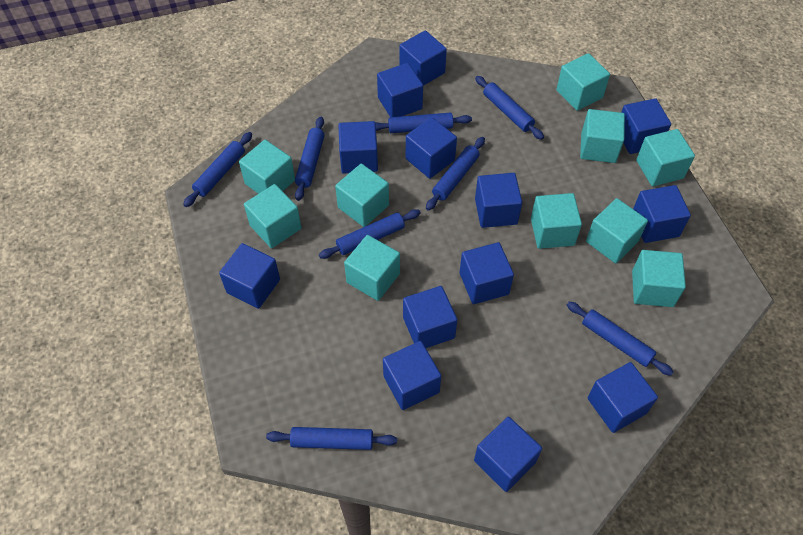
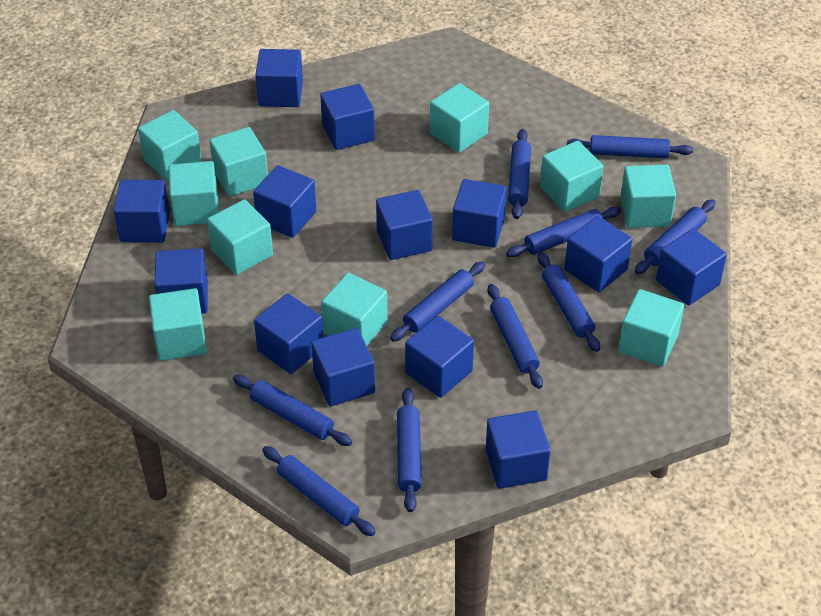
blue rolling pin: 8 -> 10

